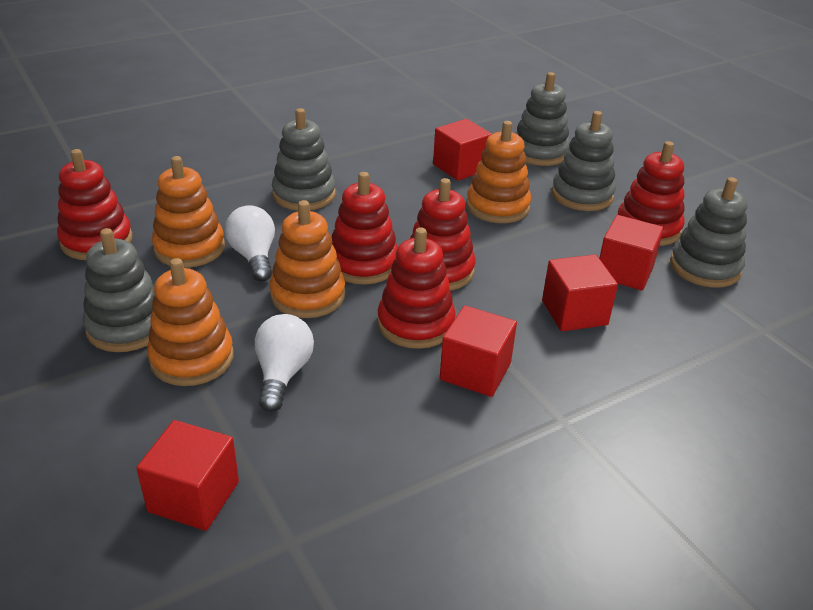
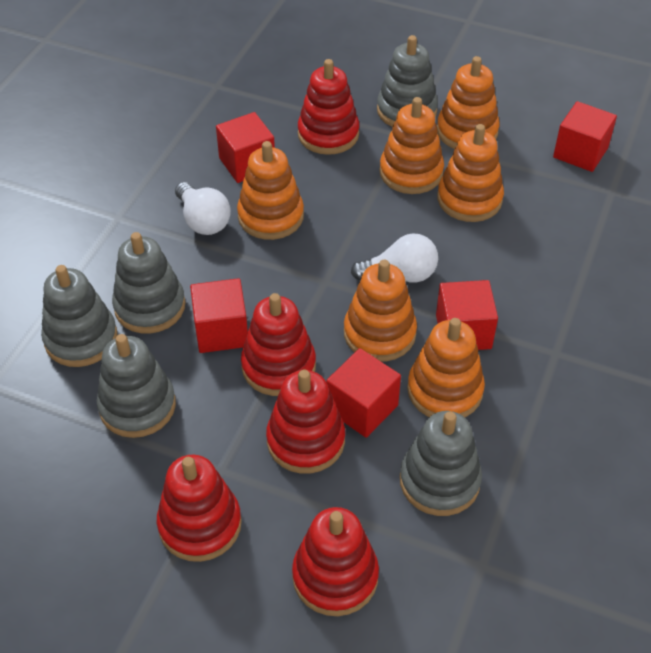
orange stacking toy: 4 -> 6

